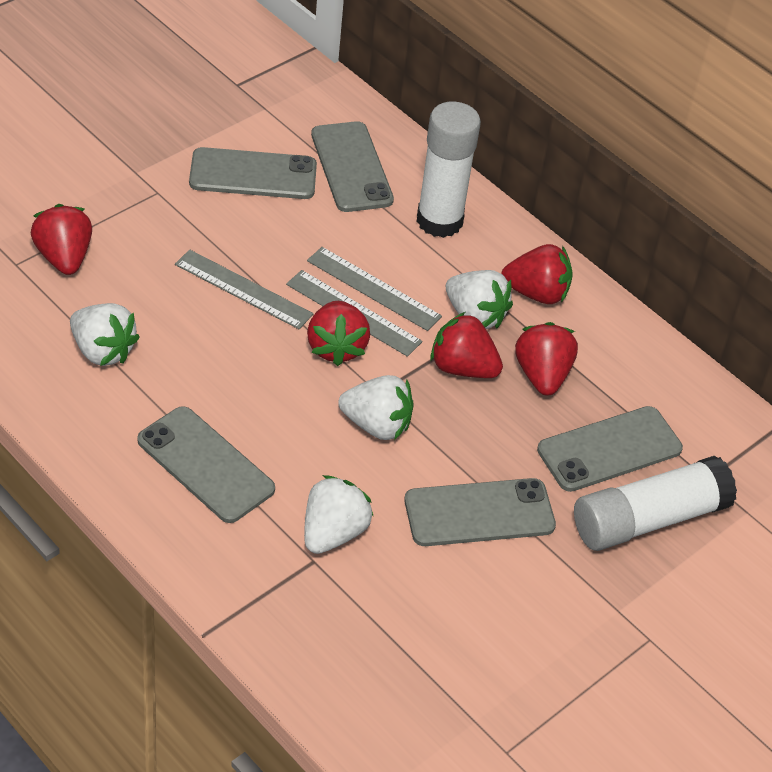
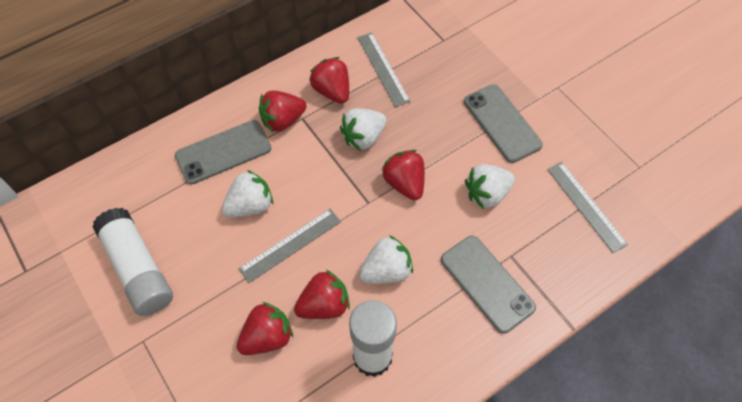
grey phone: 5 -> 3

